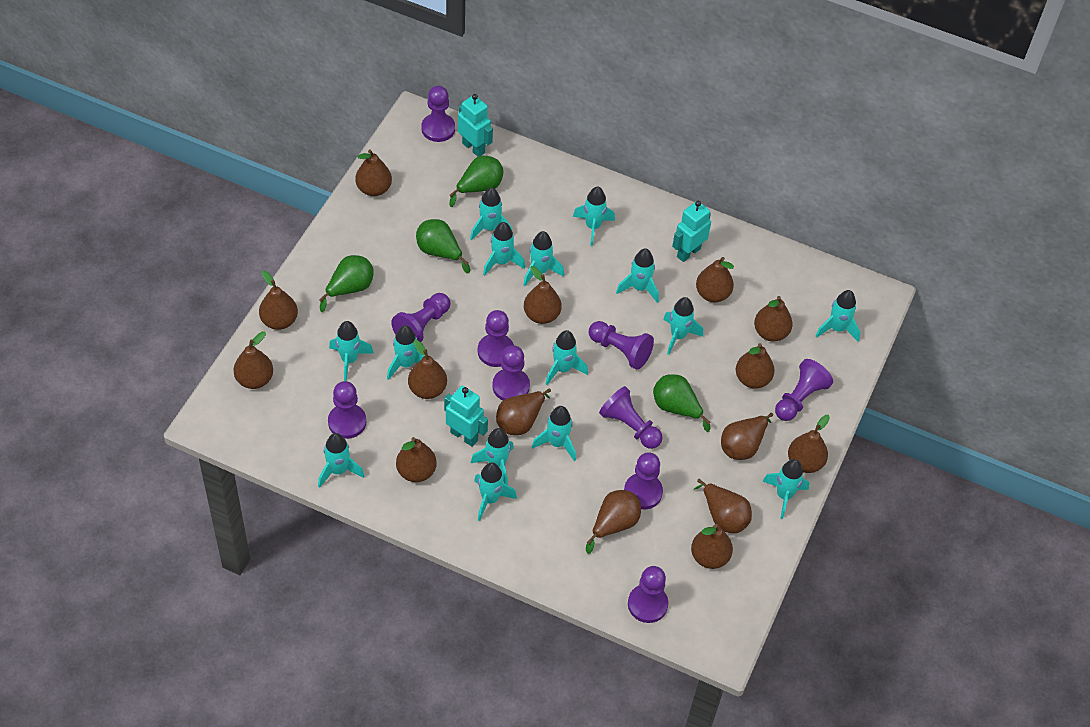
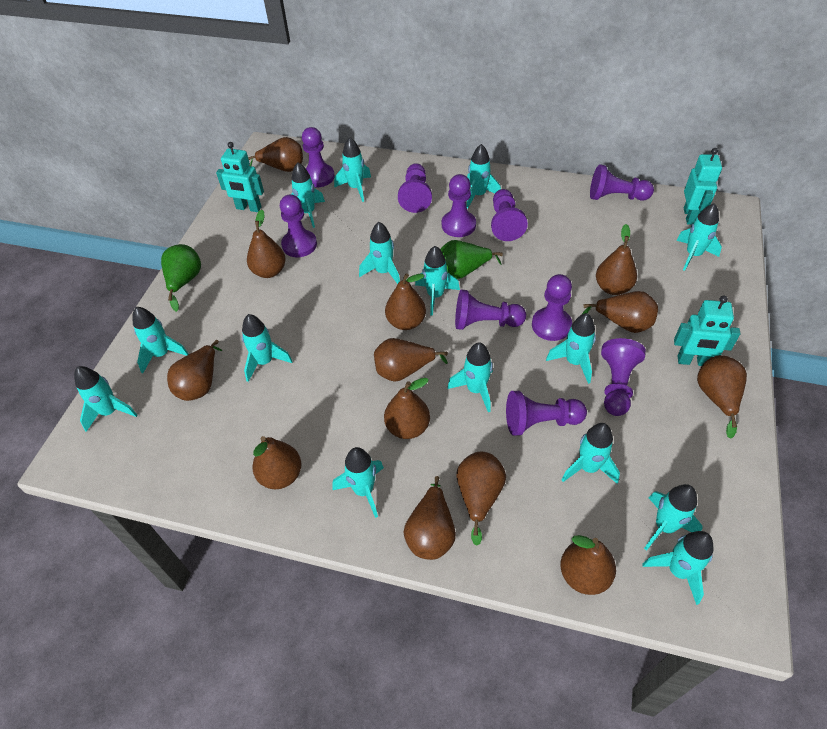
brown pear: 15 -> 13
green pear: 4 -> 2

